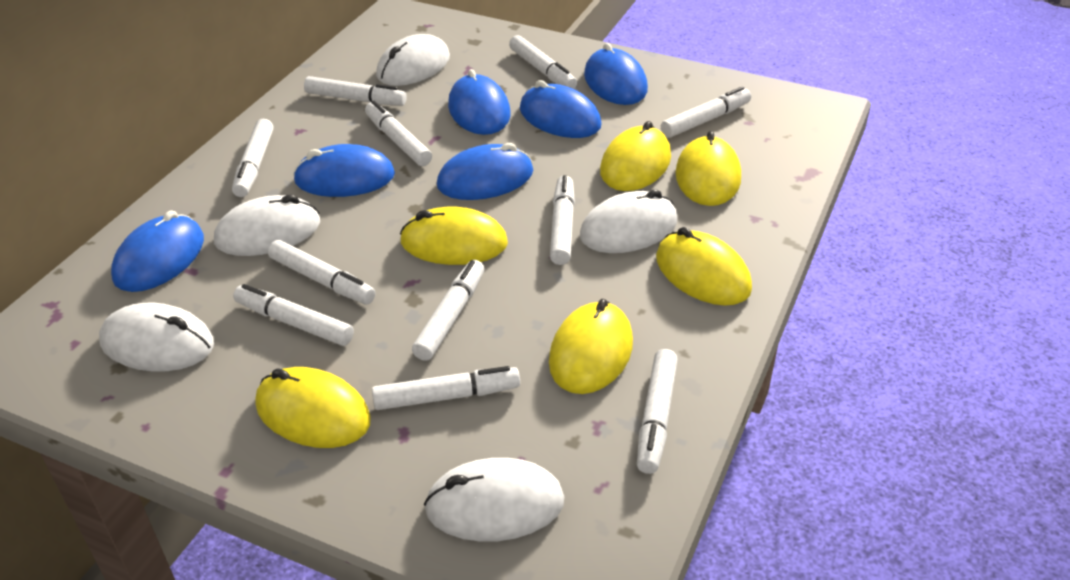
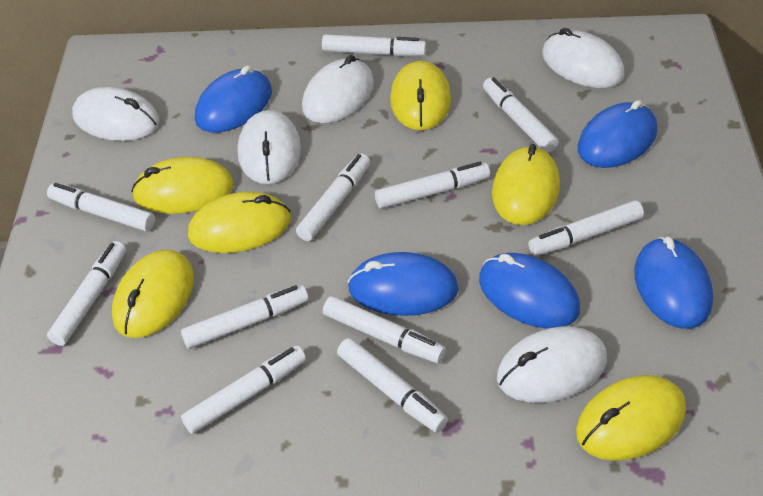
blue mouse: 6 -> 5

